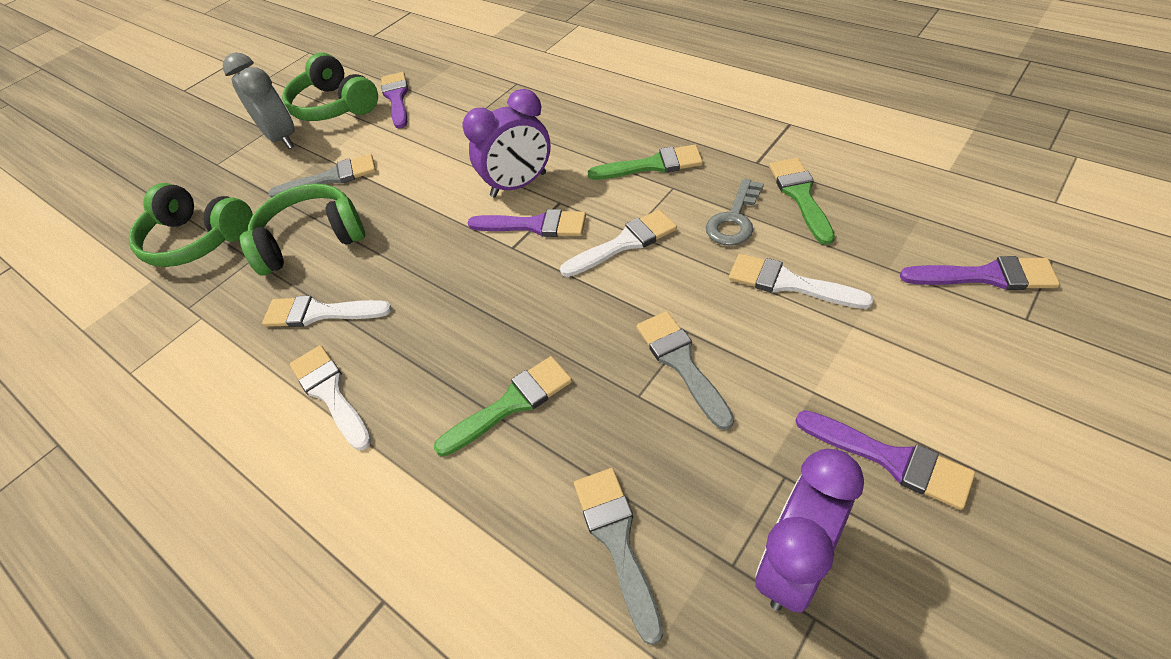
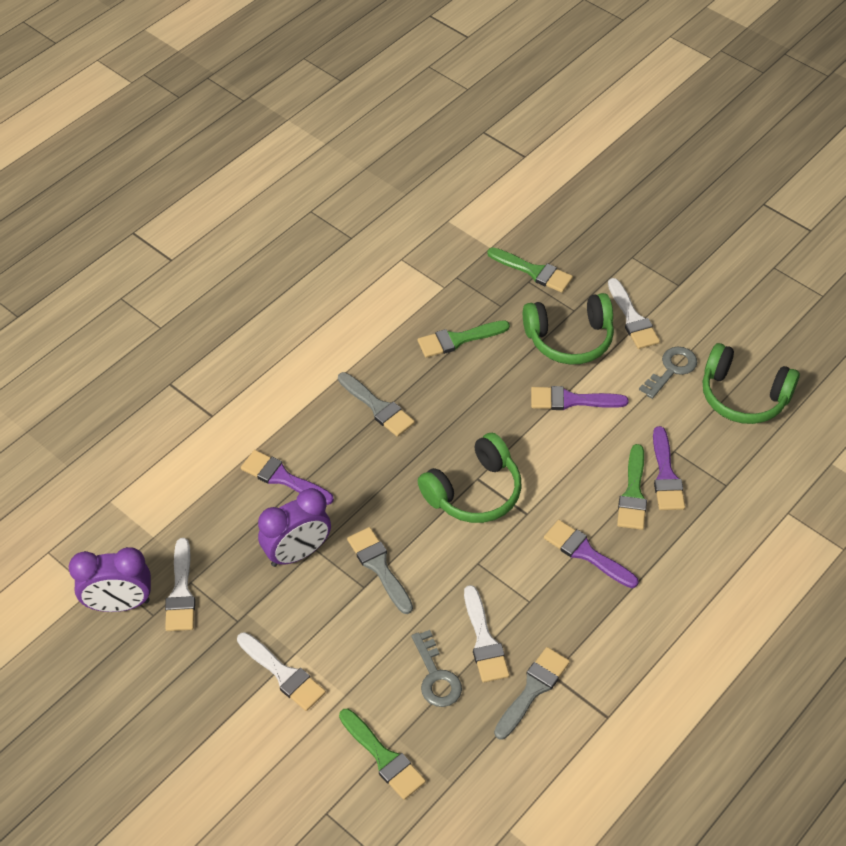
green brush: 3 -> 4
grey clock: 1 -> 0
grey key: 1 -> 2

